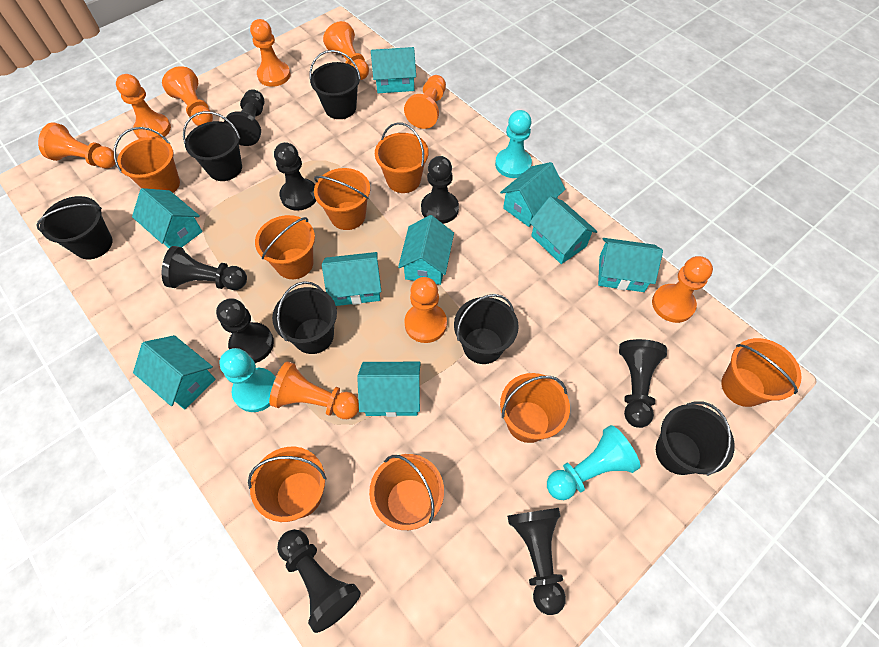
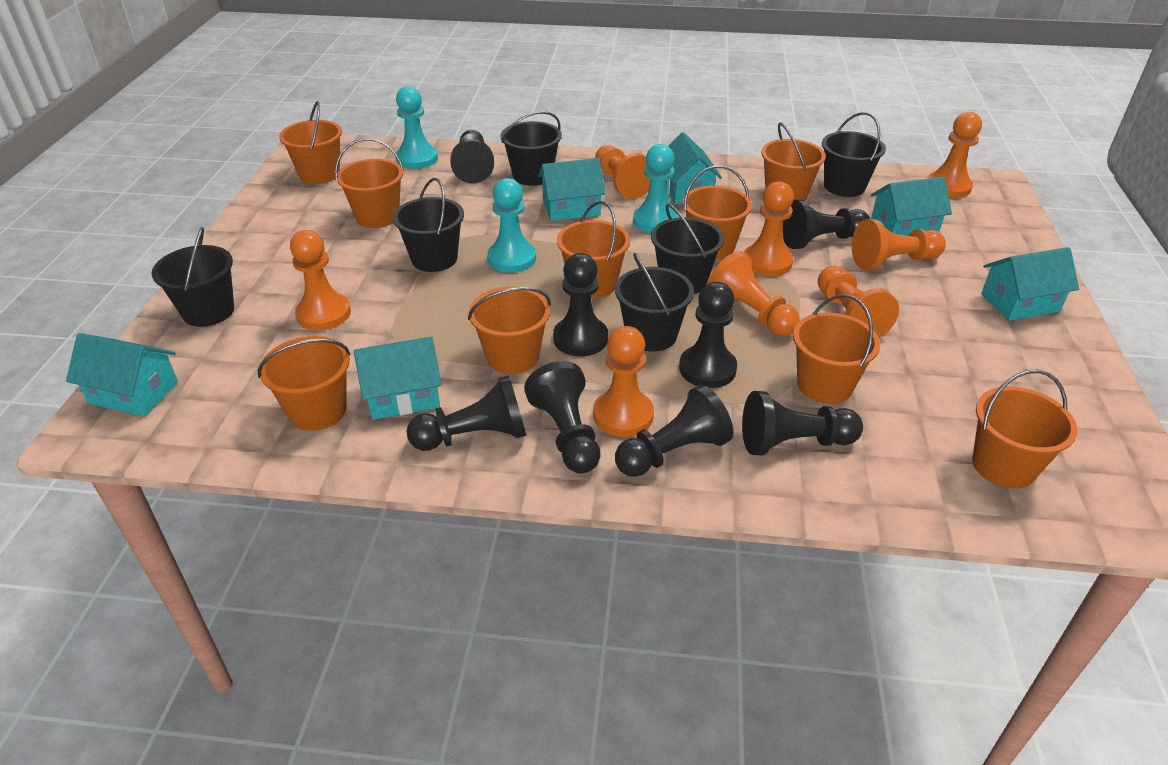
orange bucket: 8 -> 9
orange pawn: 9 -> 8
turquoise house: 9 -> 6

